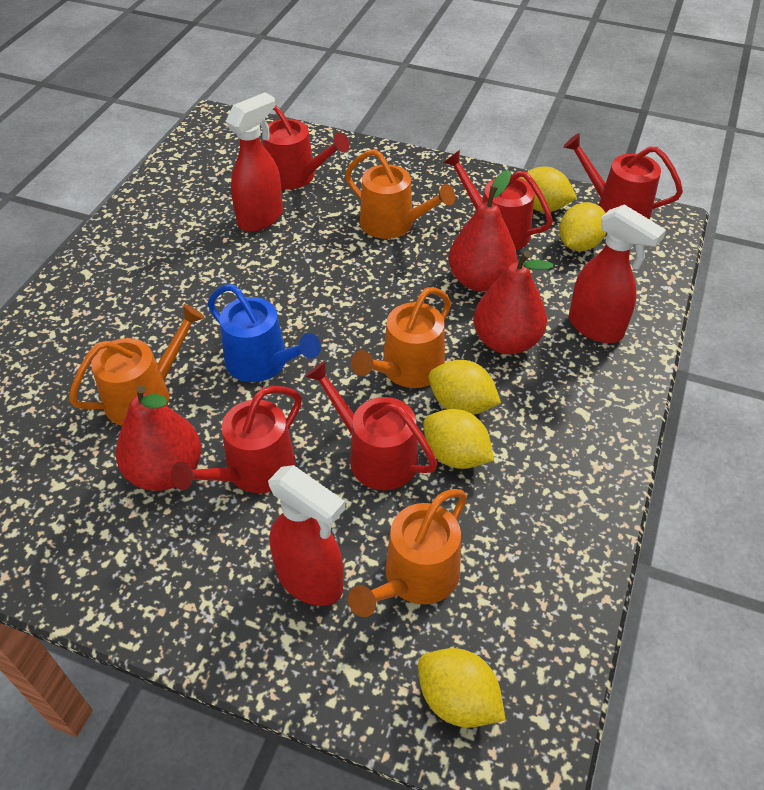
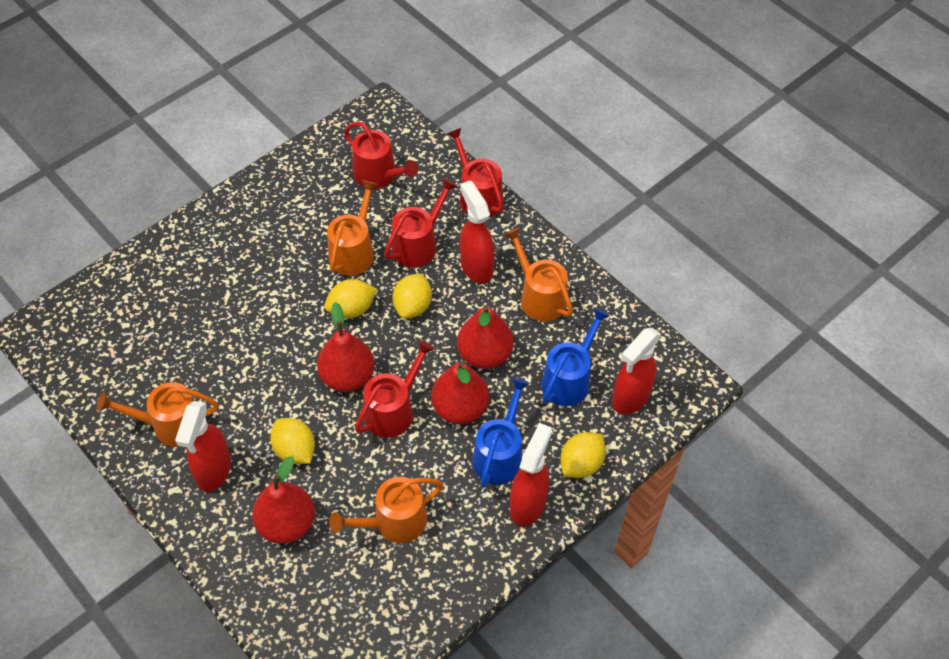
blue watering can: 1 -> 2
red pear: 3 -> 4
red spray bottle: 3 -> 4
red watering can: 5 -> 4
yellow lemon: 5 -> 4

